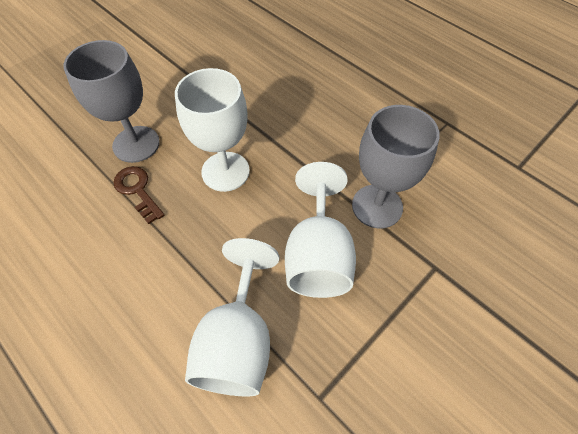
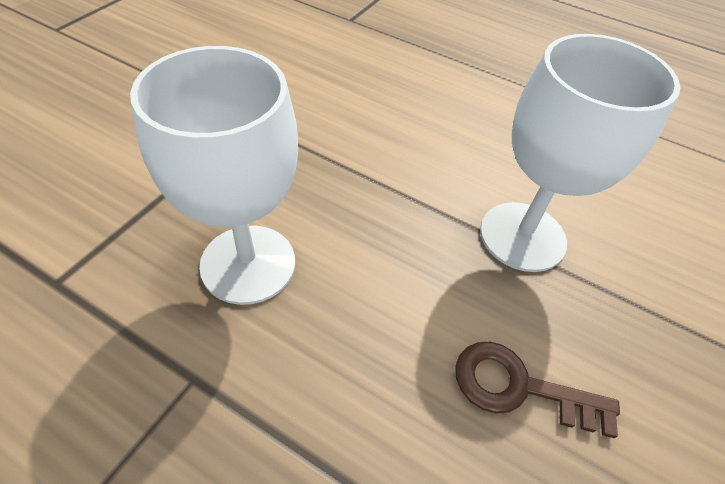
grey goblet: 2 -> 0
white goblet: 3 -> 2

